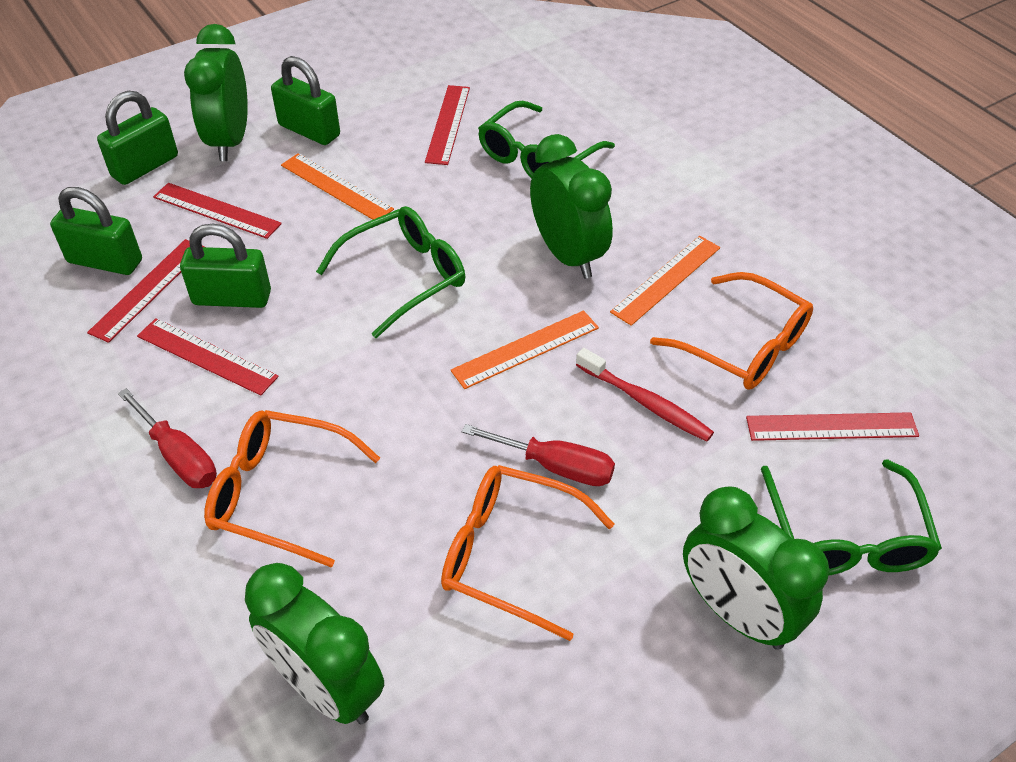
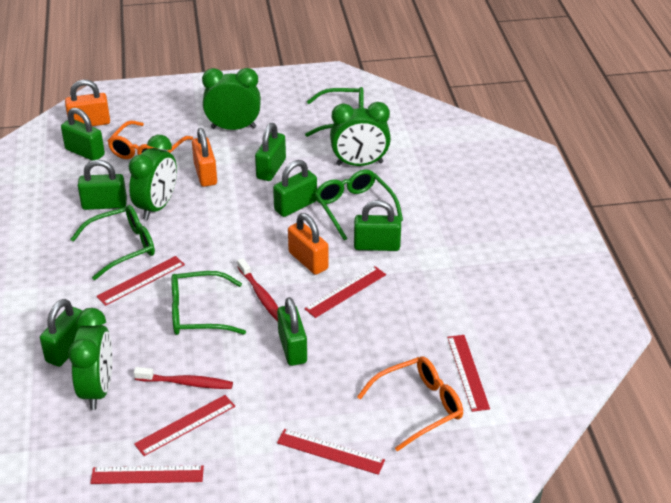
green glasses: 3 -> 4
green padlock: 4 -> 7
orange glasses: 3 -> 2
orange padlock: 0 -> 3
orange ruler: 3 -> 0
red ruler: 5 -> 6
red screwdriver: 2 -> 0
red toothbrush: 1 -> 2

